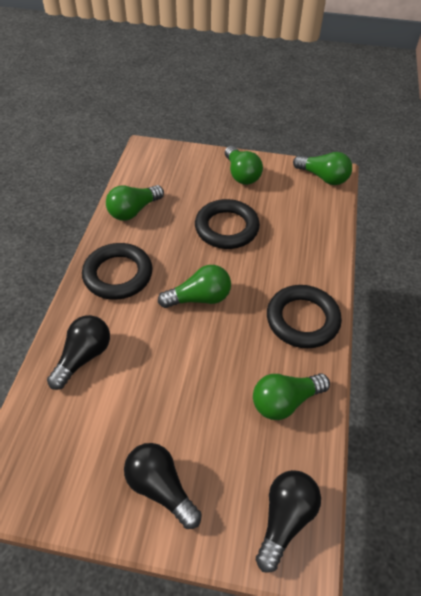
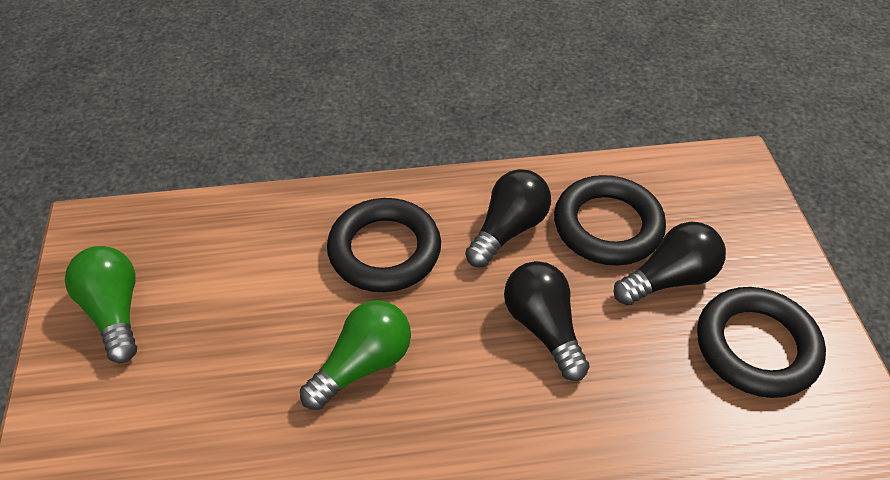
green light bulb: 5 -> 2

